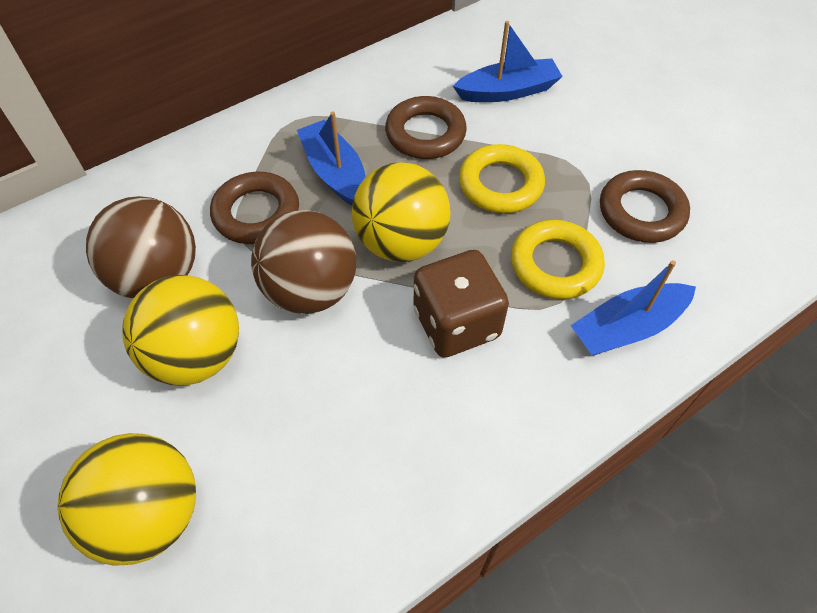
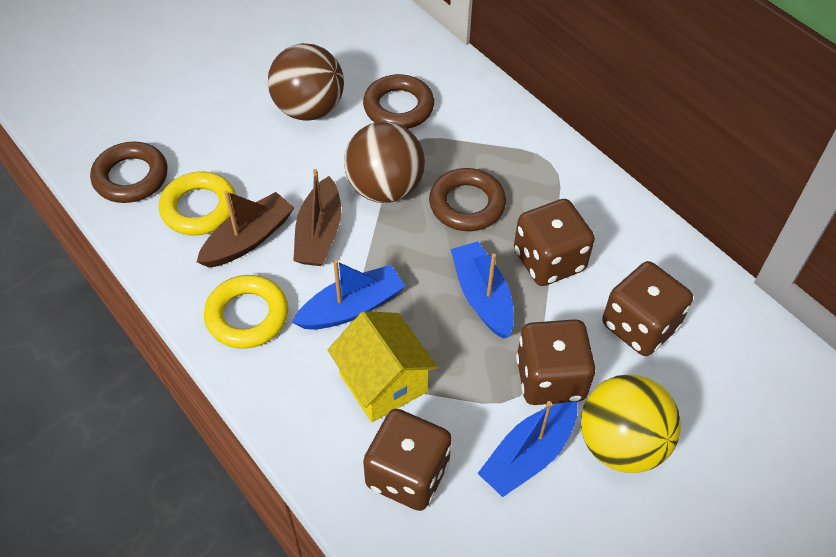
brown boat: 0 -> 2
brown dice: 1 -> 4
yellow ball: 3 -> 1
yellow house: 0 -> 1

